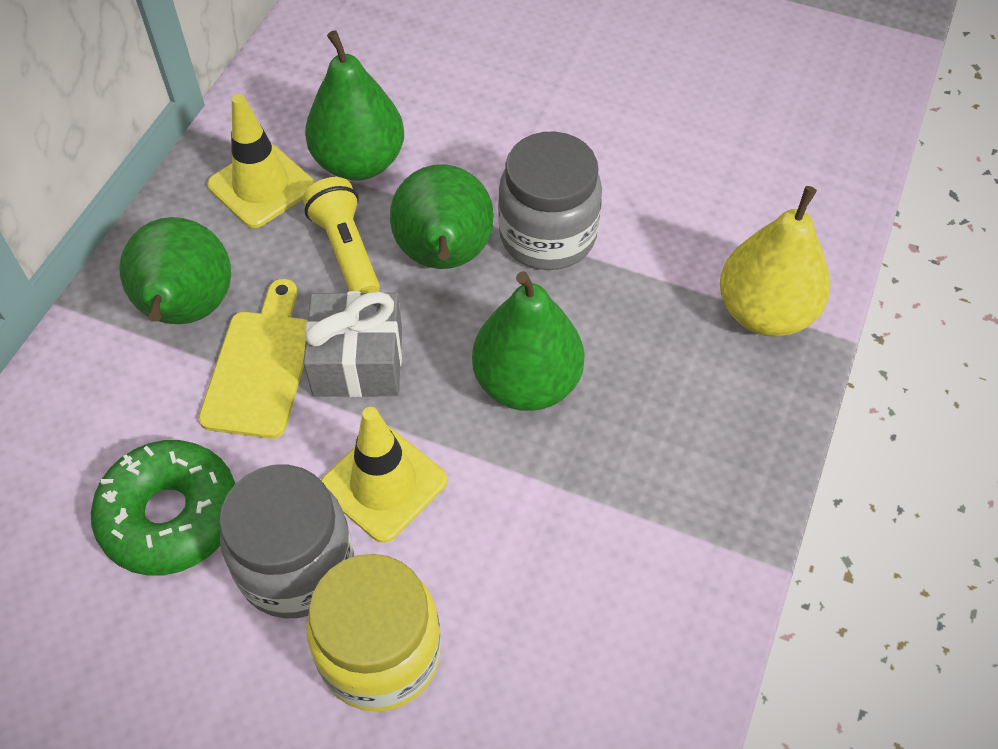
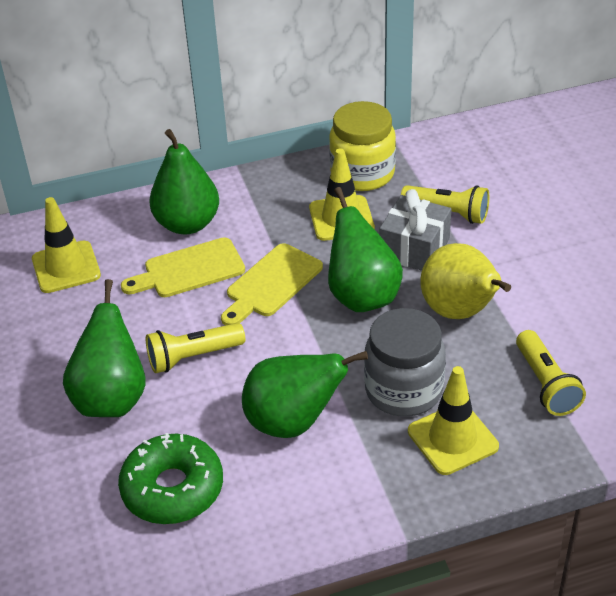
grey jar: 2 -> 1
yellow cutting board: 1 -> 2
yellow flashlight: 1 -> 3
yellow traffic cone: 2 -> 3

